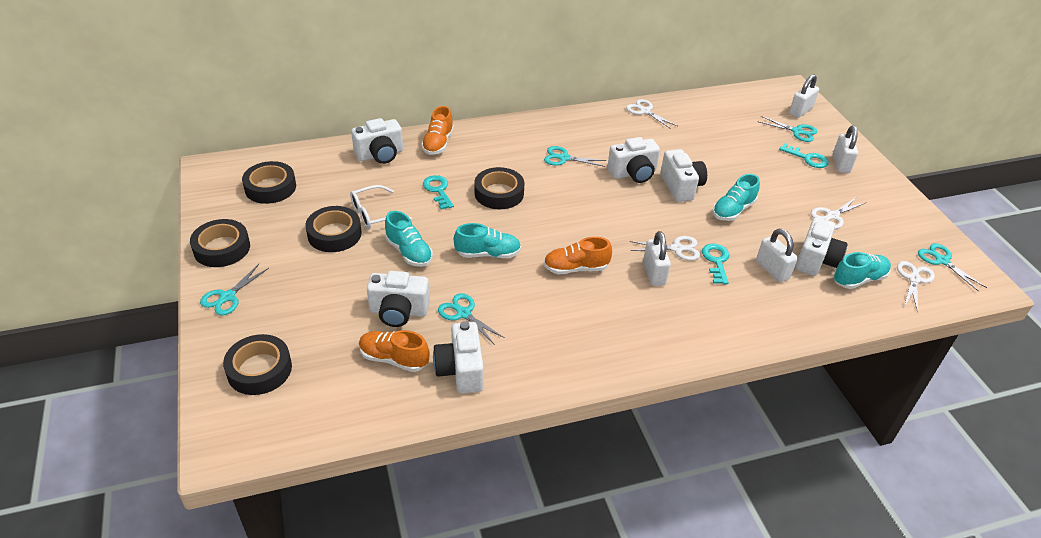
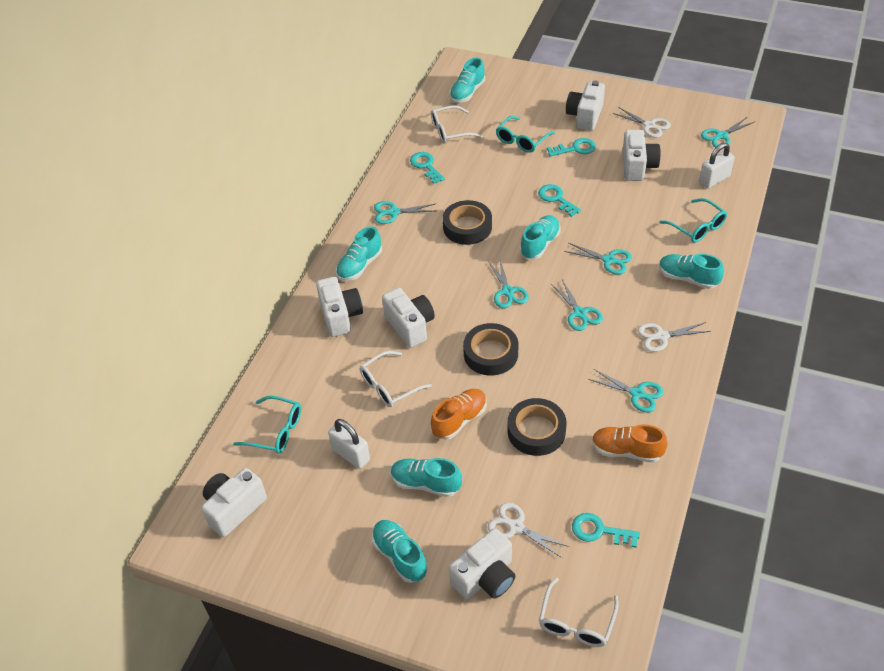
black tape: 5 -> 3
orange shoe: 3 -> 2
turquoise glasses: 0 -> 3
turquoise key: 3 -> 4
turquoise scissors: 5 -> 6
turquoise shoe: 4 -> 6
white glasses: 1 -> 3
white padlock: 4 -> 2
white scissors: 4 -> 3

